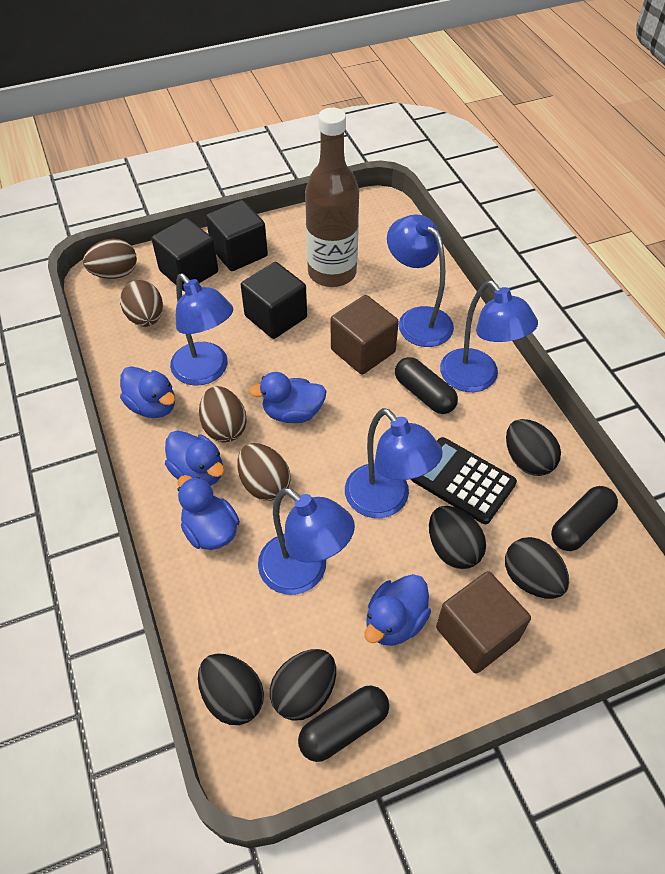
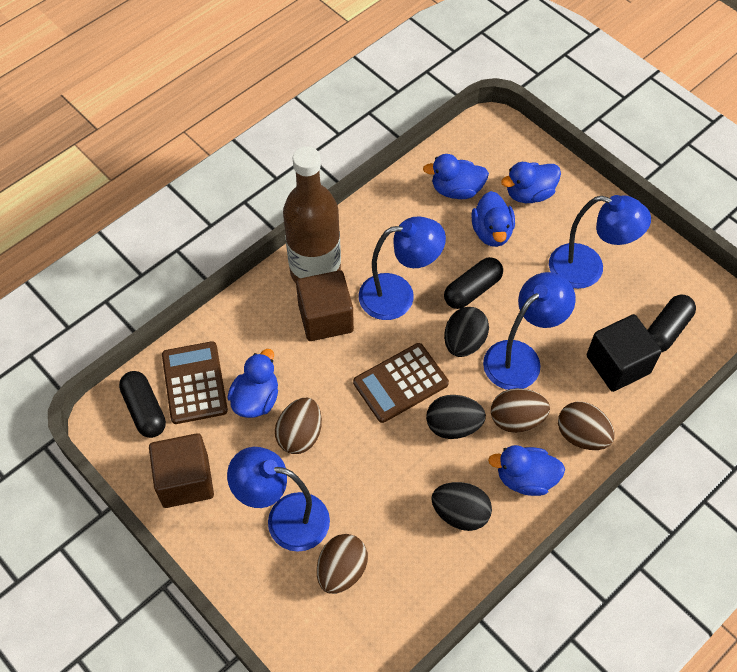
black calculator: 1 -> 0
black cube: 3 -> 1
black egg: 5 -> 3
blue lamp: 5 -> 4
brown calculator: 0 -> 2

